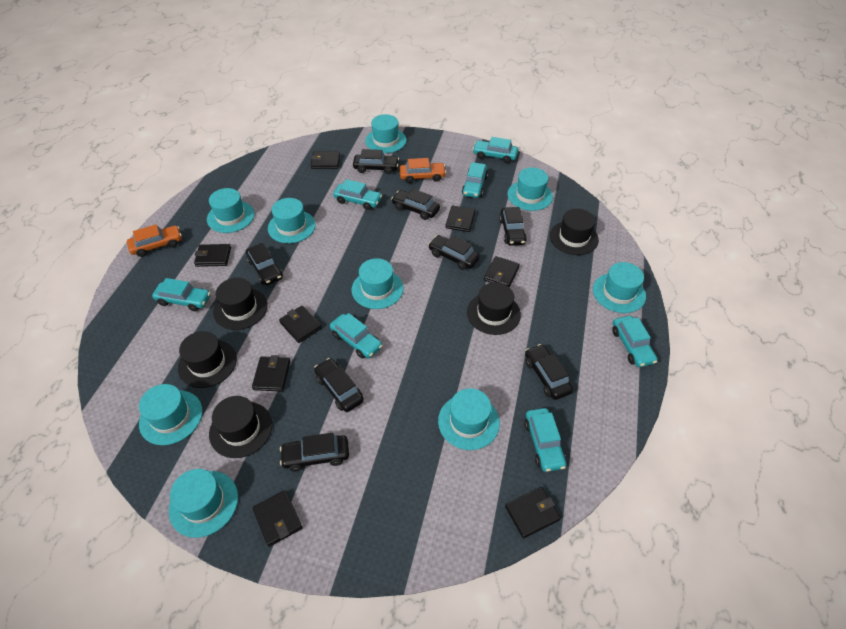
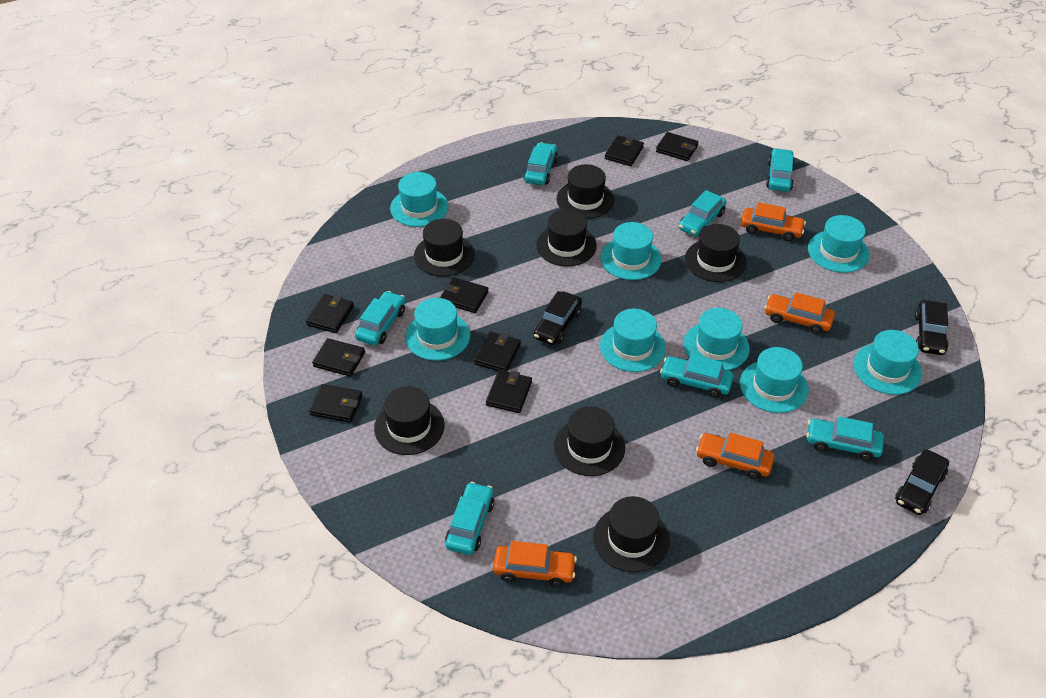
black car: 8 -> 3
black hat: 5 -> 7
orange car: 2 -> 4
turquoise hat: 9 -> 8

